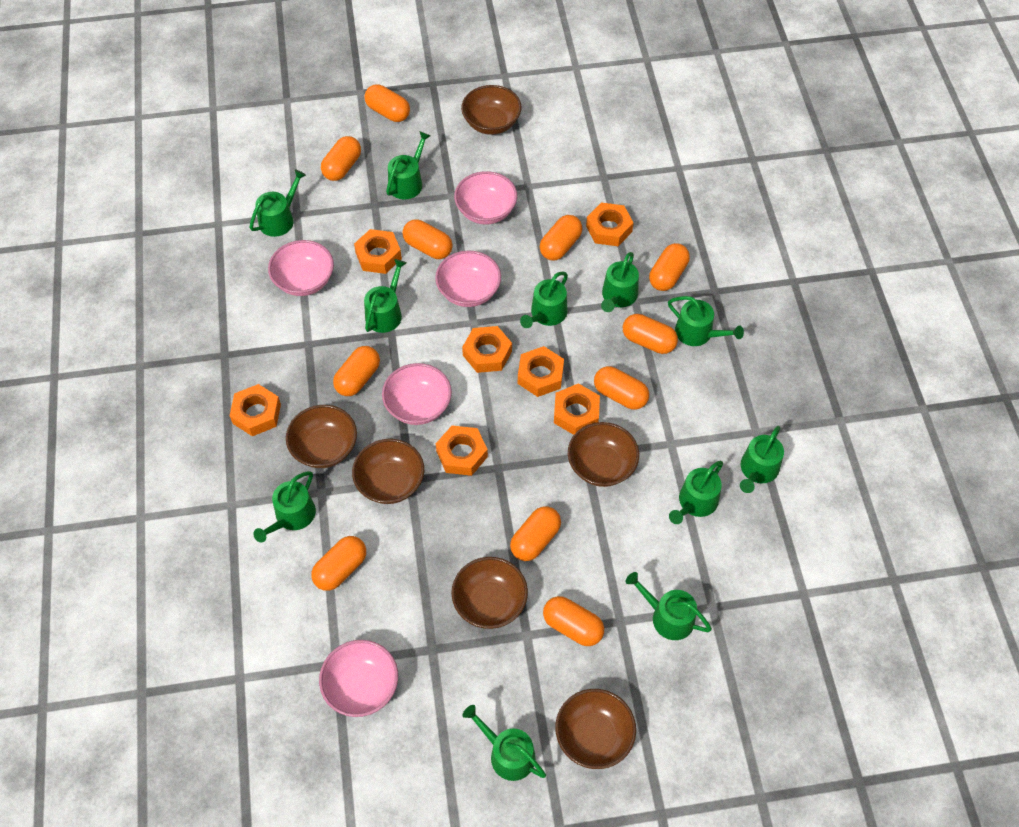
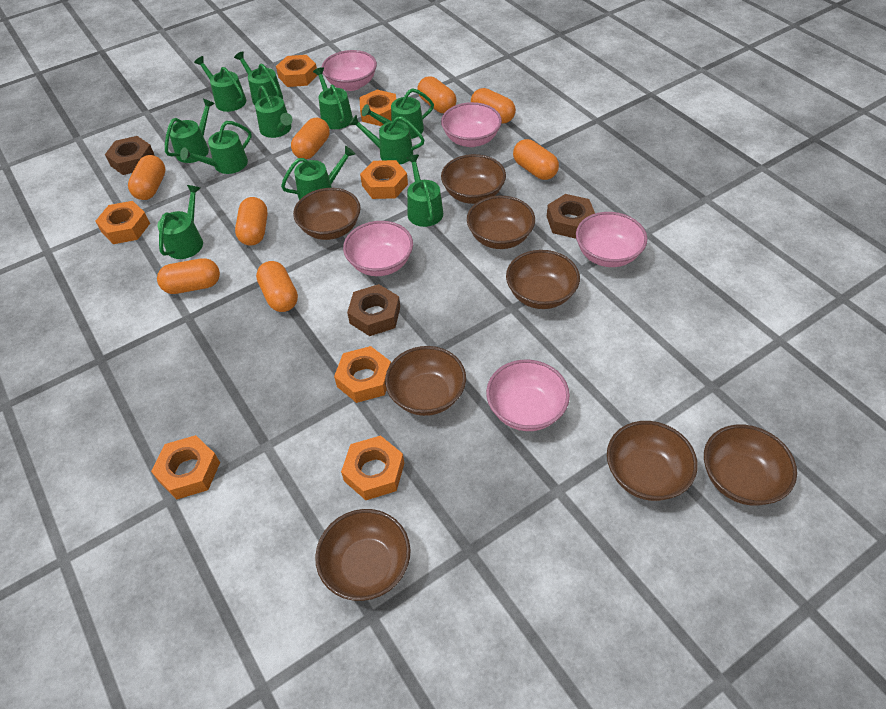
brown bowl: 6 -> 8
brown nut: 0 -> 3
orange capsule: 11 -> 8

